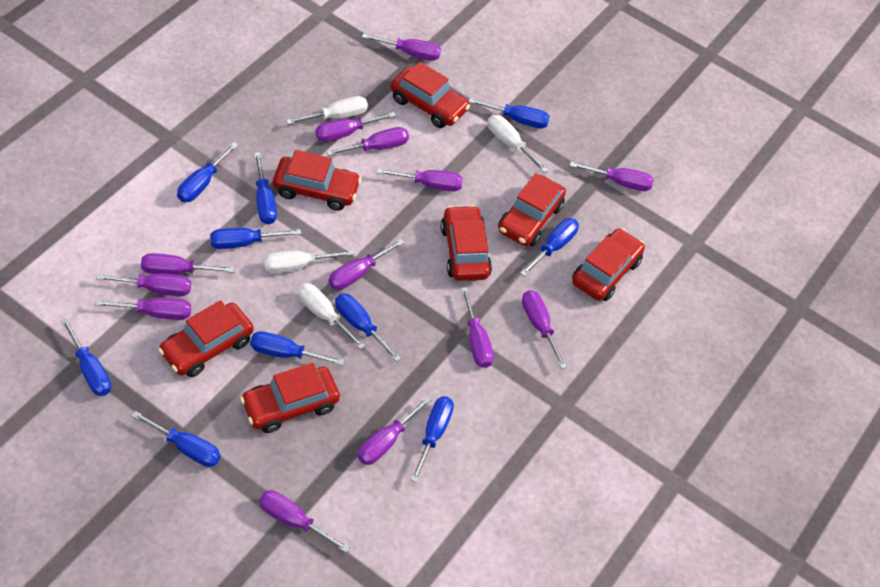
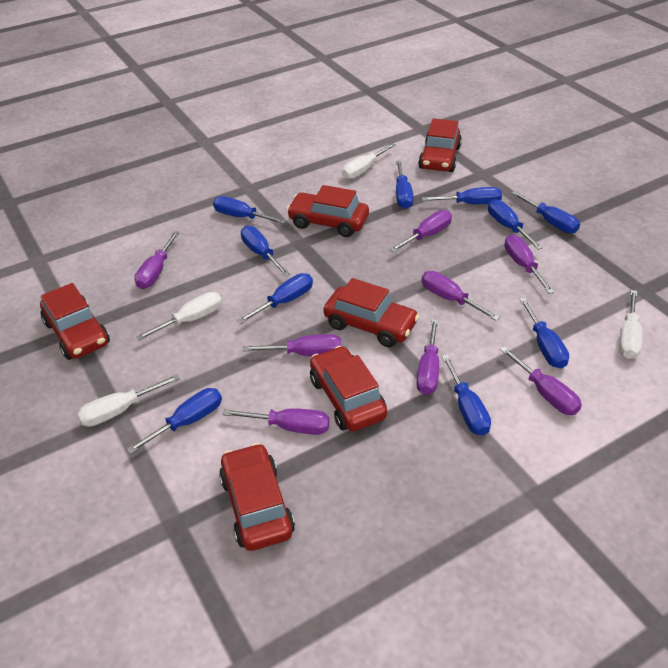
purple screwdriver: 13 -> 8
red car: 7 -> 6

